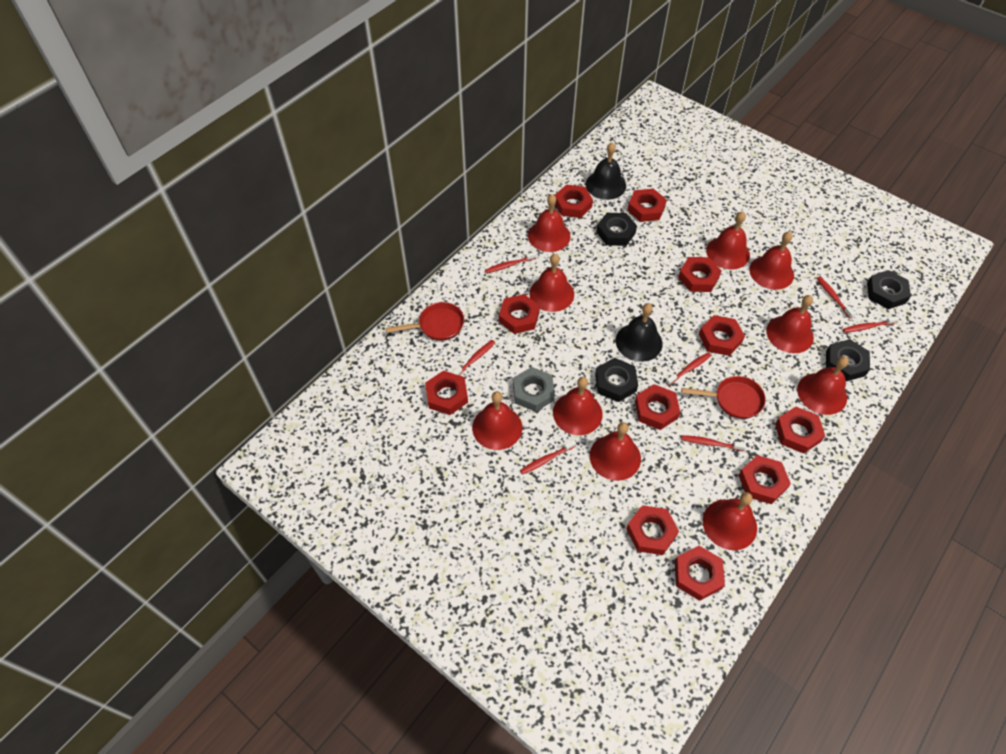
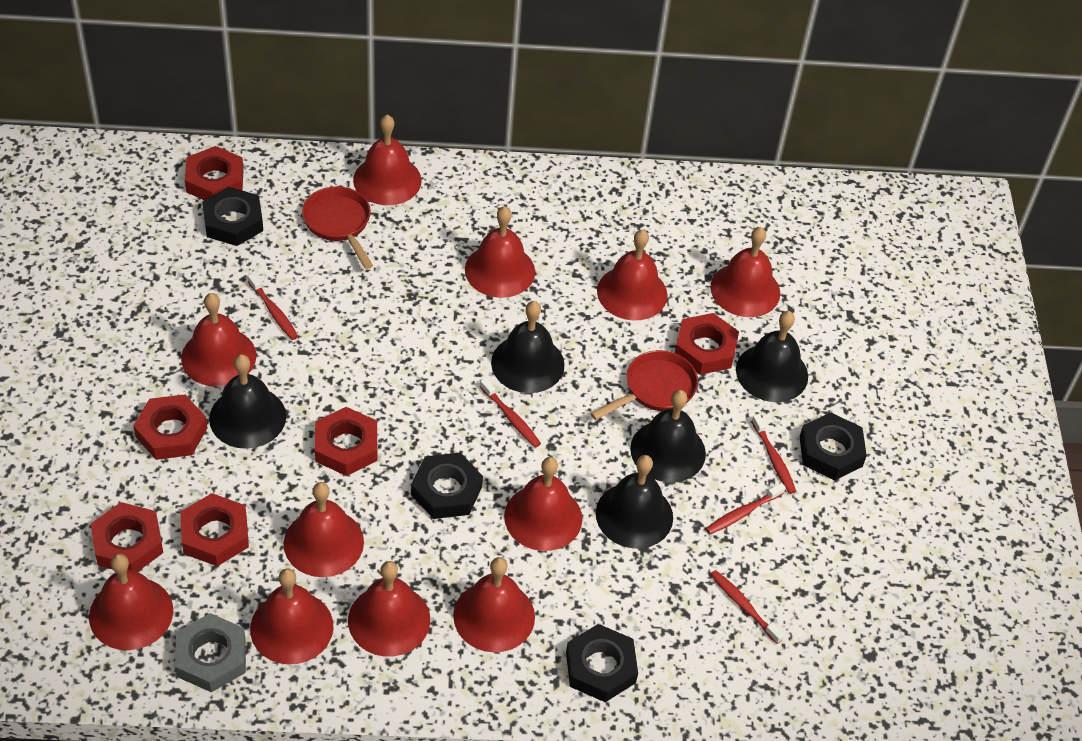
black bell: 2 -> 5
red bell: 10 -> 11
red nut: 11 -> 6
red toothbrush: 7 -> 5

